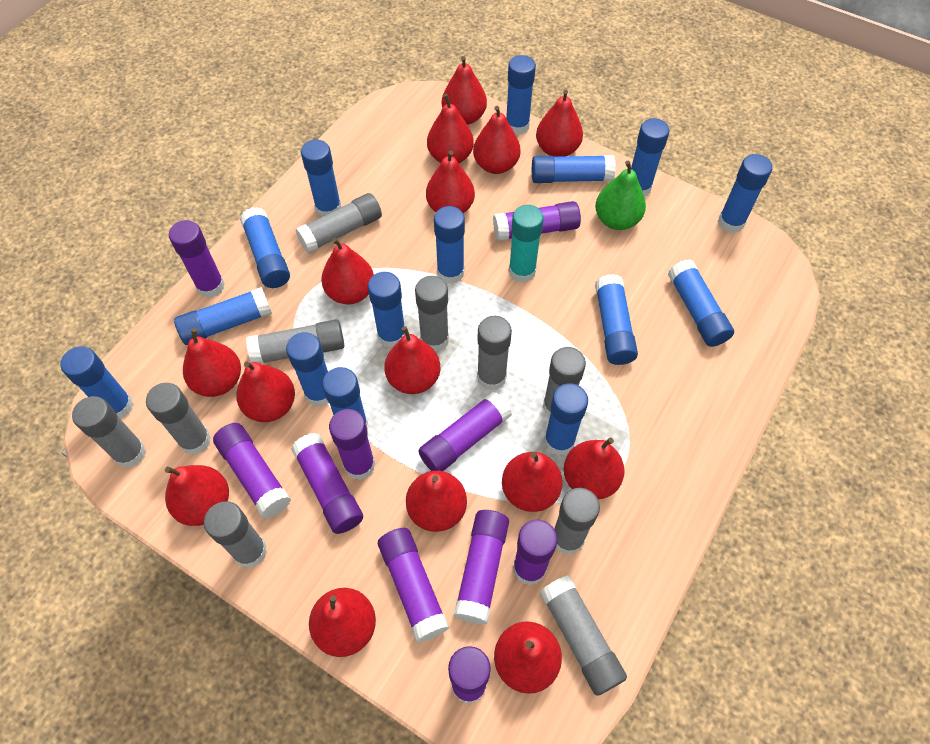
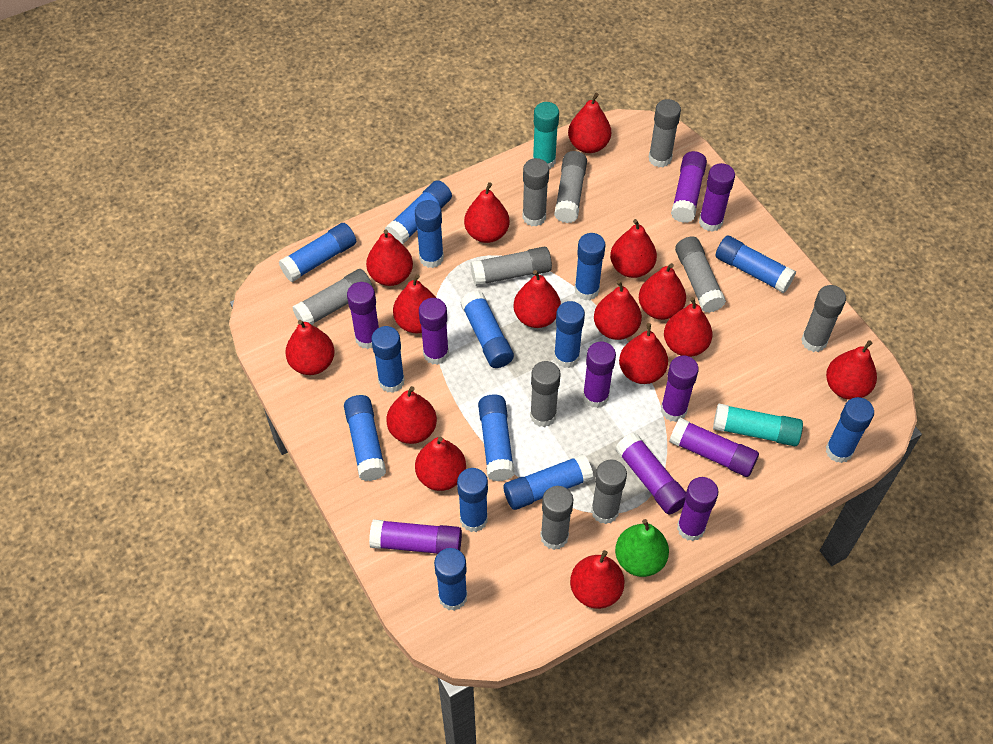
blue glue stick: 15 -> 14
turquoise glue stick: 1 -> 2

